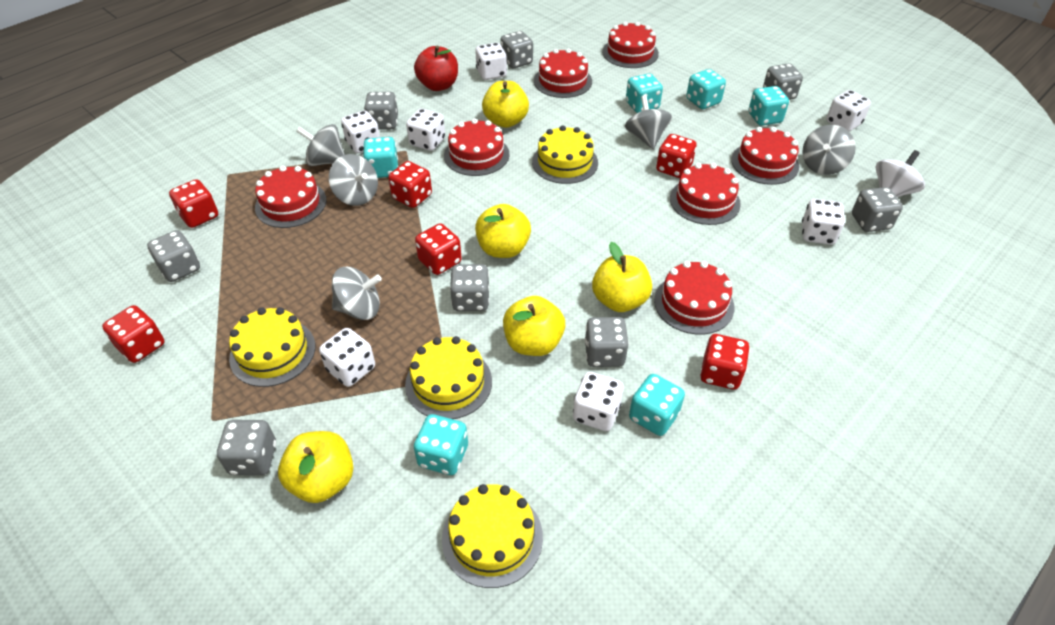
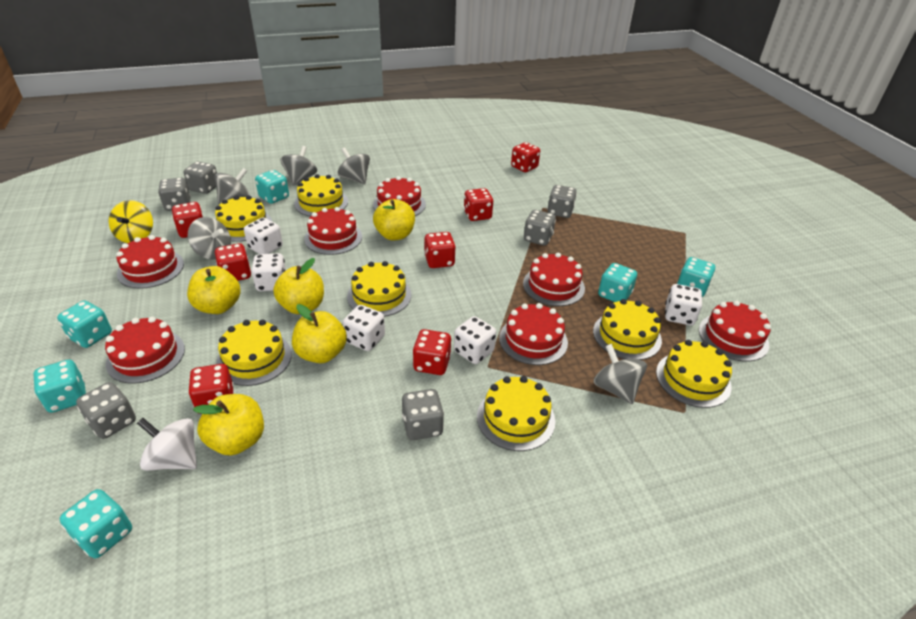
grey dice: 8 -> 6
red apple: 1 -> 0
red dice: 6 -> 7
white dice: 7 -> 5
yellow cake: 4 -> 7
yellow spinning top: 0 -> 1

